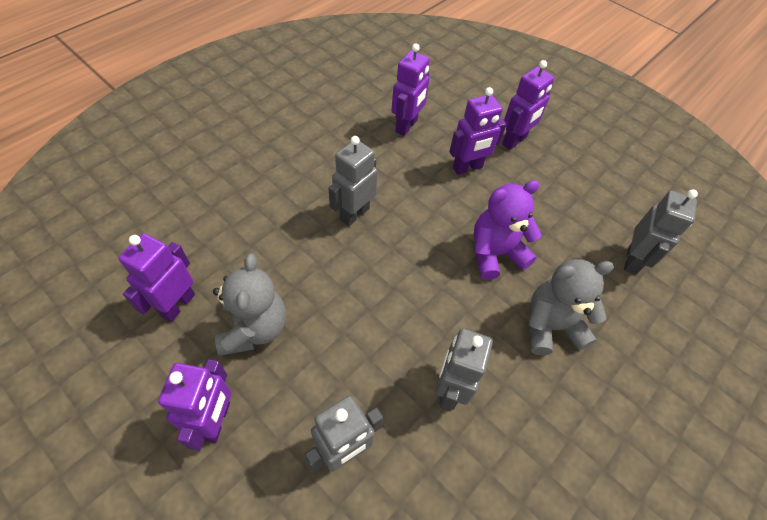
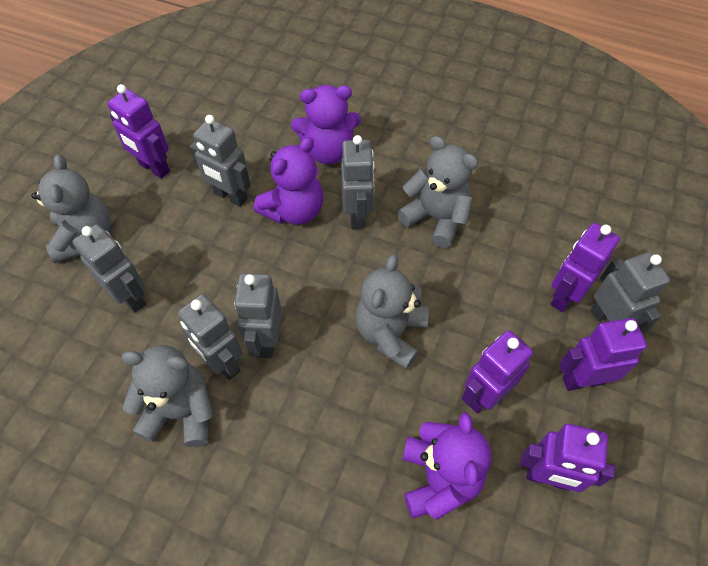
grey robot: 4 -> 6
grey teddy bear: 2 -> 4
purple teddy bear: 1 -> 3

